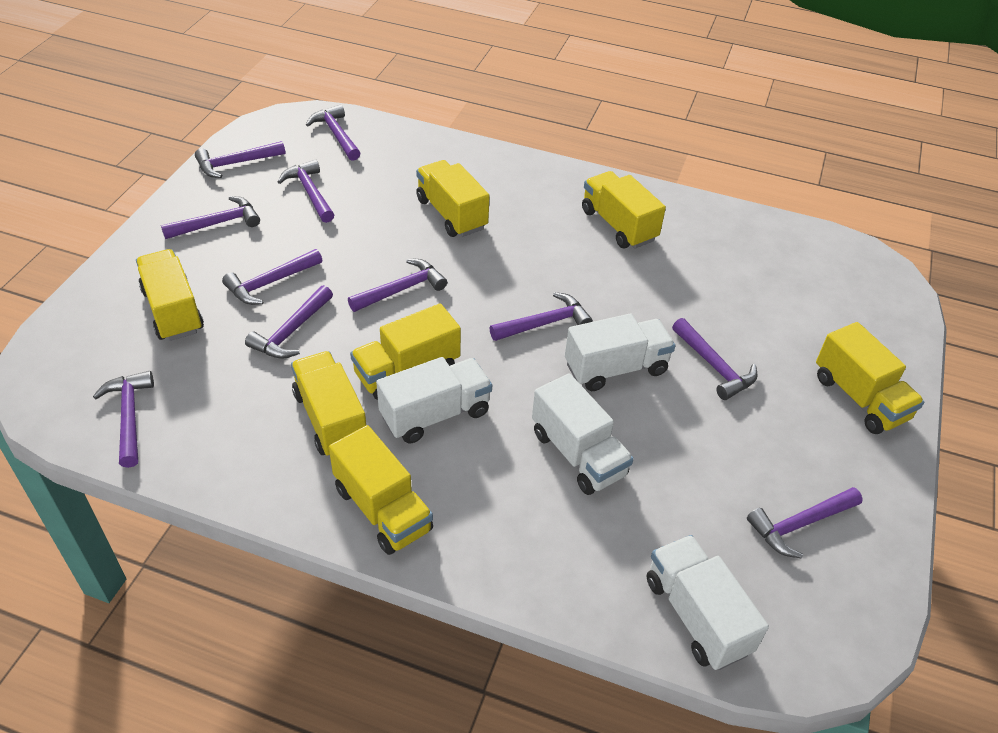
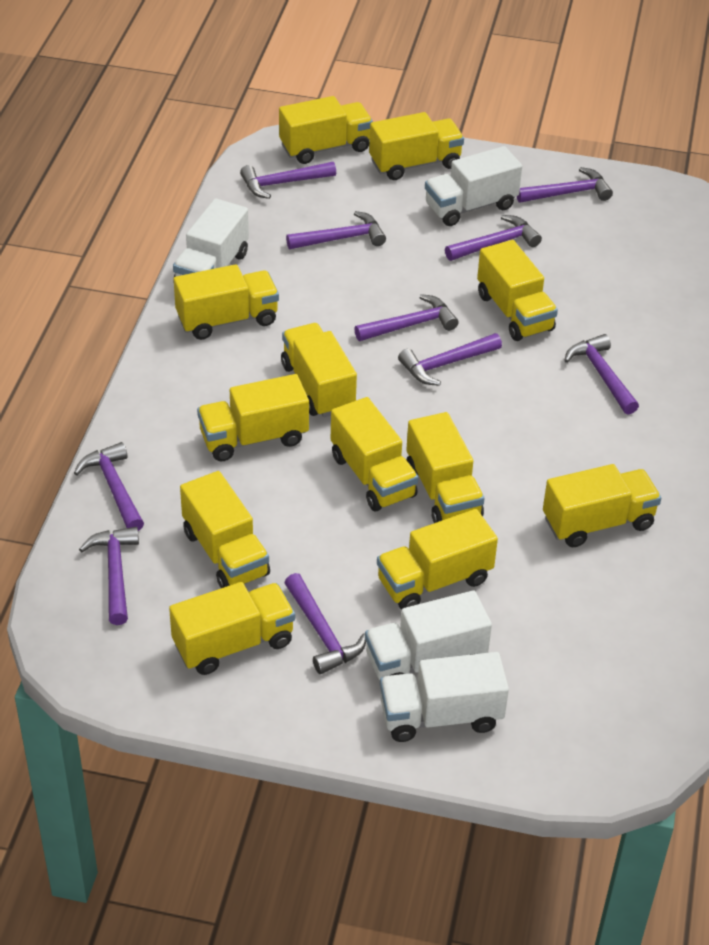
purple hammer: 11 -> 10
yellow truck: 7 -> 12

